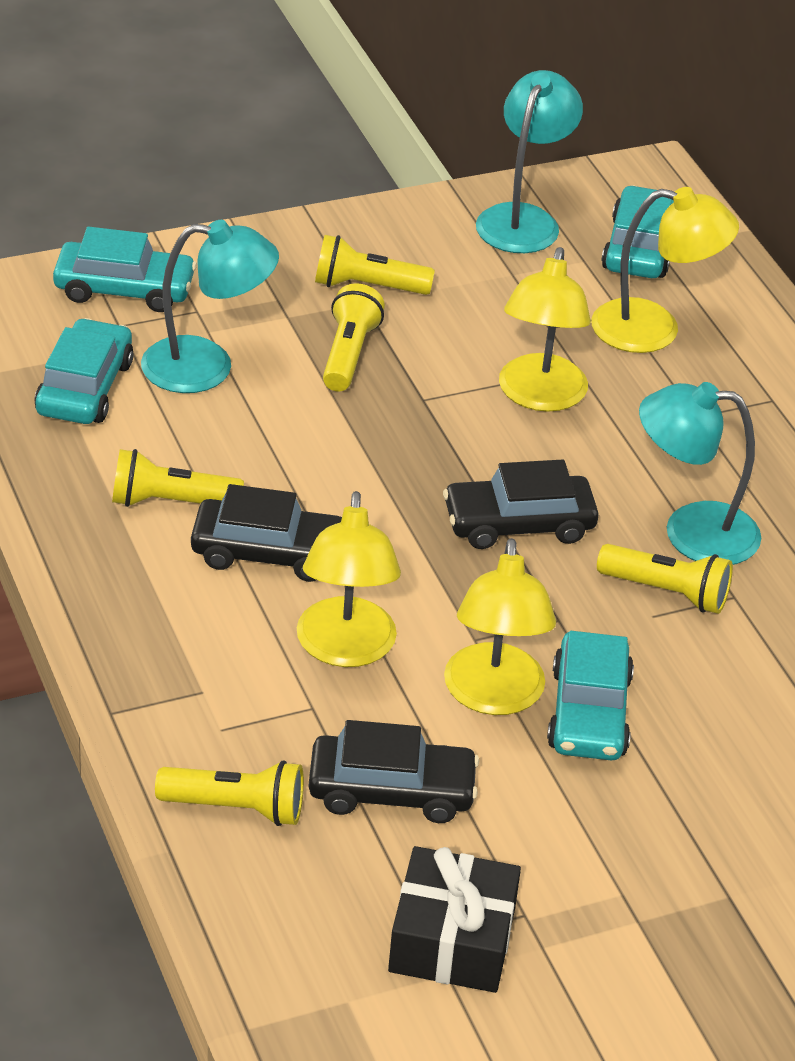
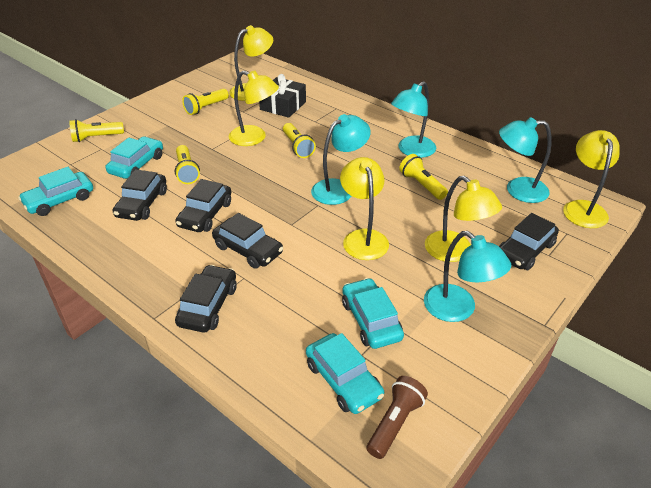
black car: 3 -> 5
brown flashlight: 0 -> 1
turquoise lamp: 3 -> 4
yellow lamp: 4 -> 5

